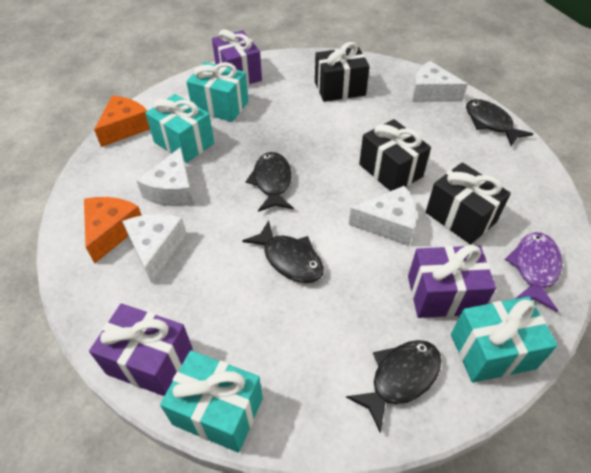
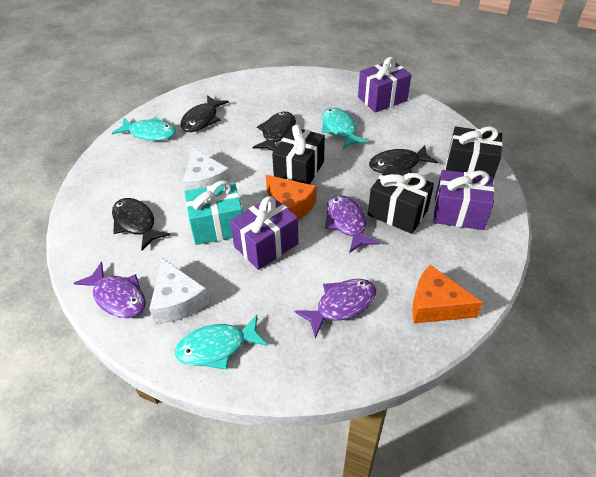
purple fish: 1 -> 3
turquoise fish: 0 -> 3
turquoise gift: 4 -> 1
white cheese: 4 -> 2

